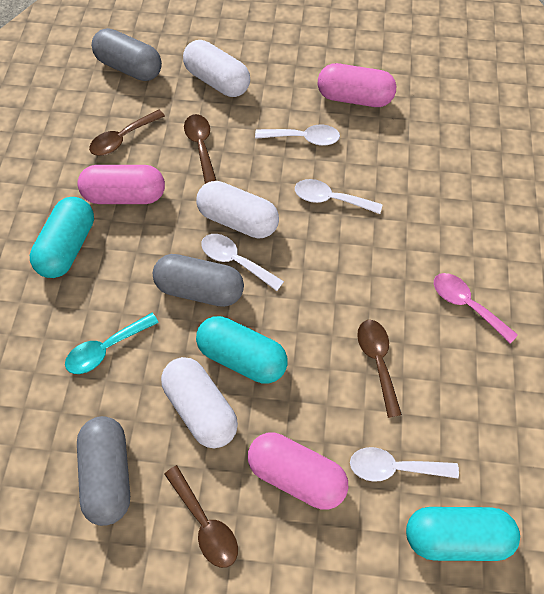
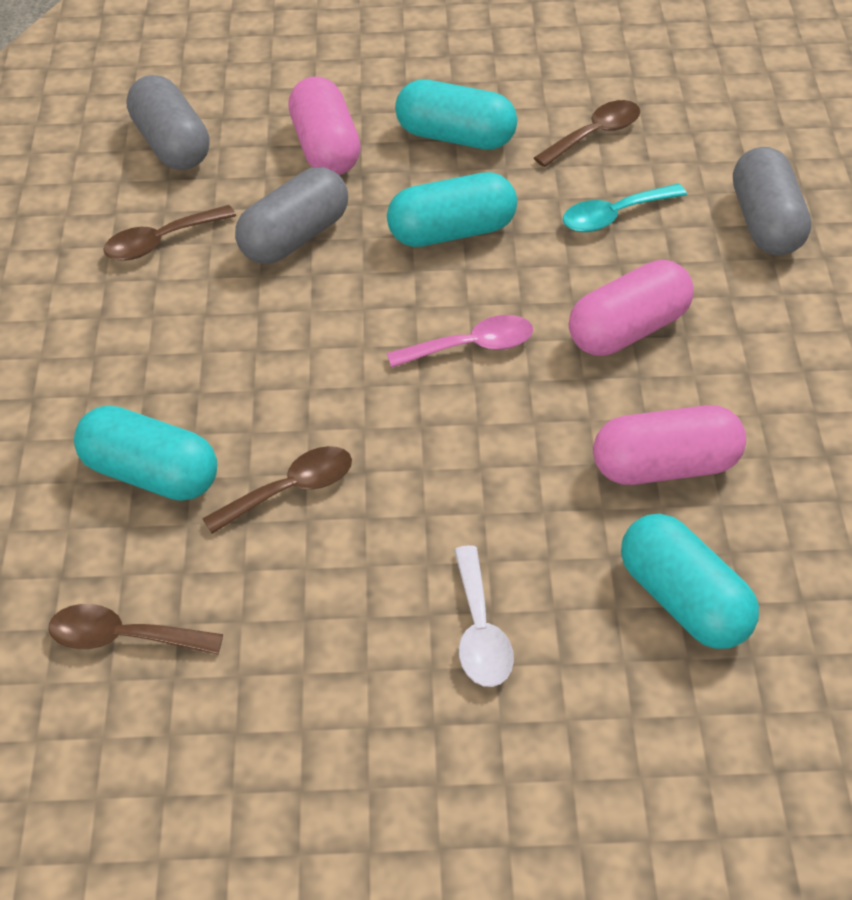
turquoise capsule: 3 -> 4
white capsule: 3 -> 0
white spoon: 4 -> 1

